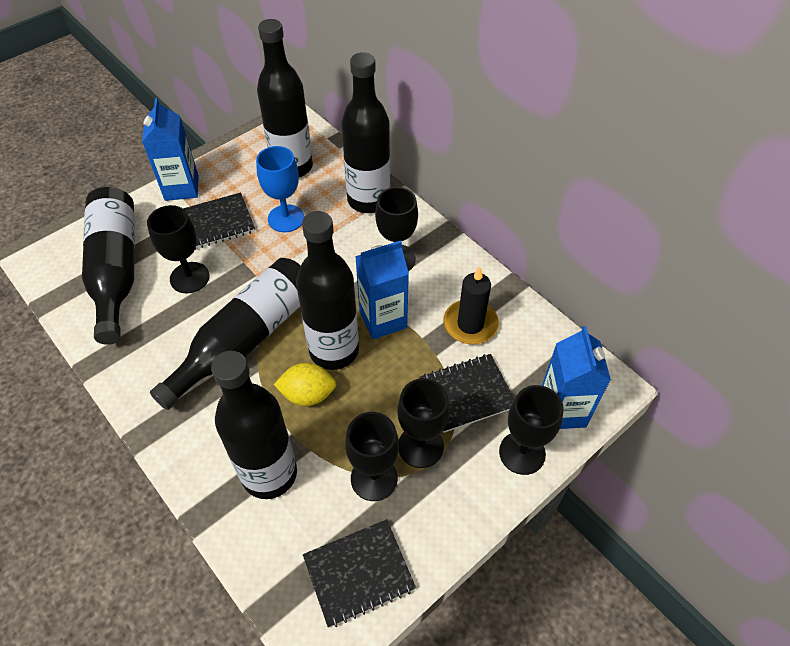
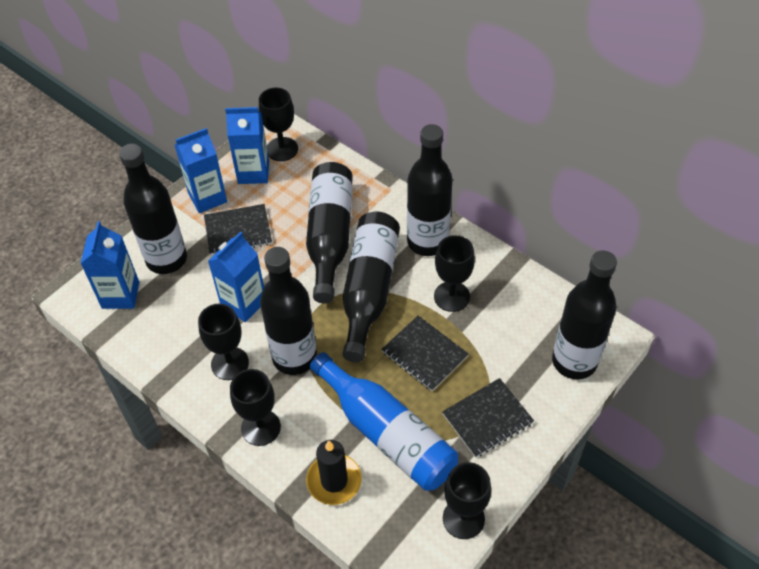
blue bottle: 0 -> 1
blue carton: 3 -> 4
blue goblet: 1 -> 0
yellow lemon: 1 -> 0

